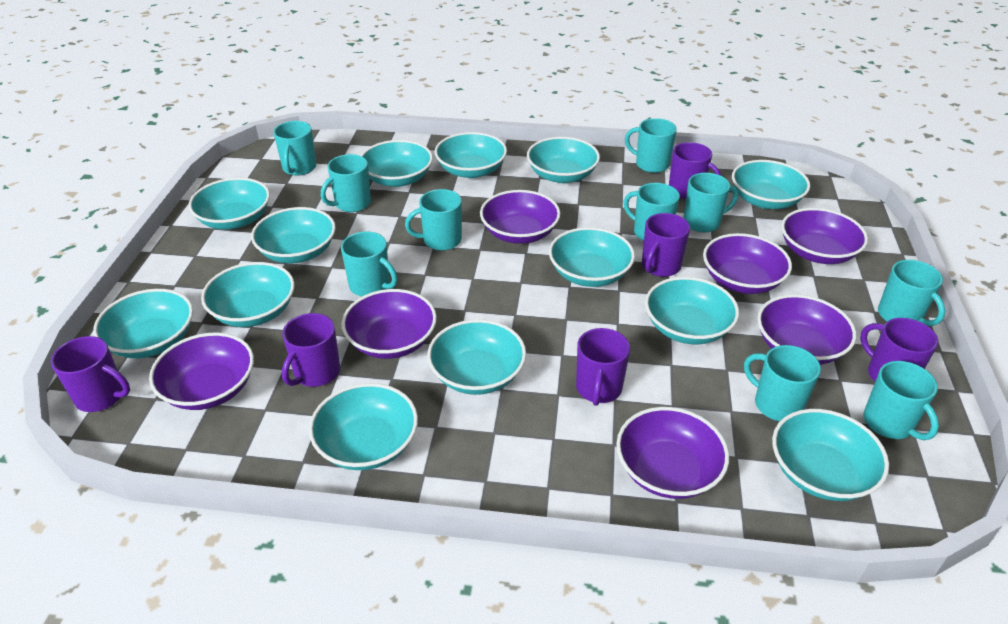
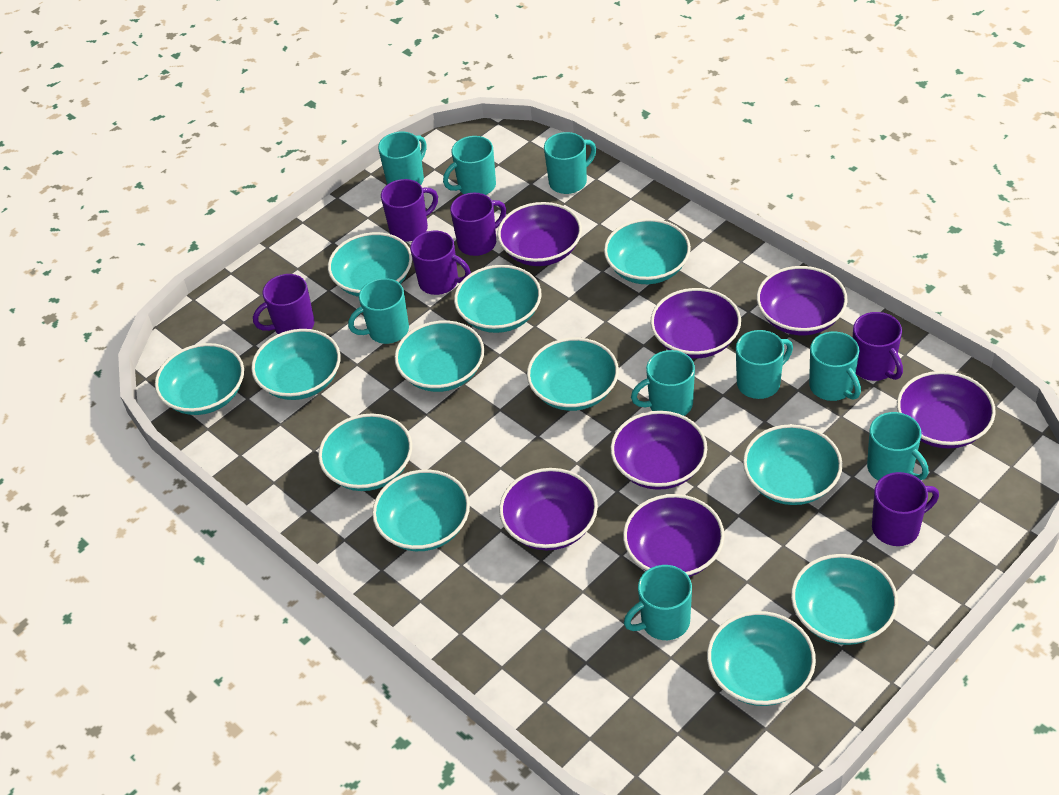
turquoise bowl: 13 -> 12
turquoise mug: 10 -> 9

